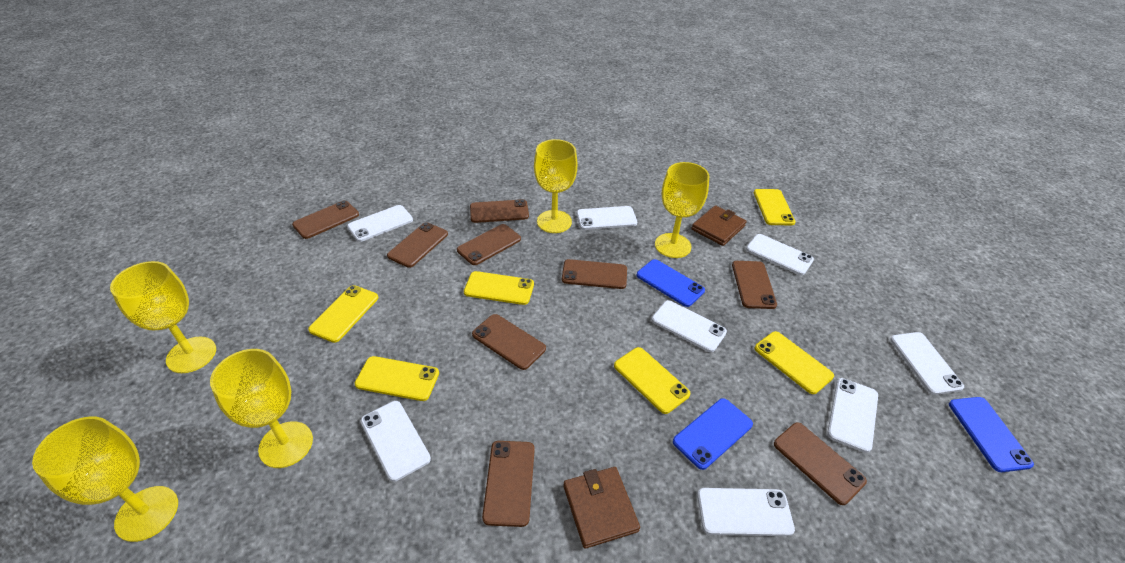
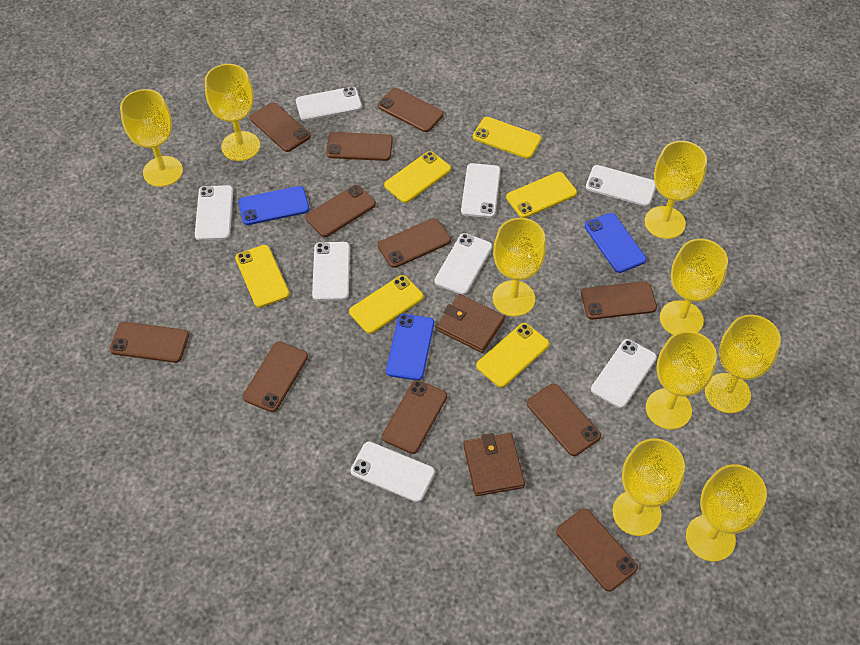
brown phone: 9 -> 11
yellow goblet: 5 -> 9

